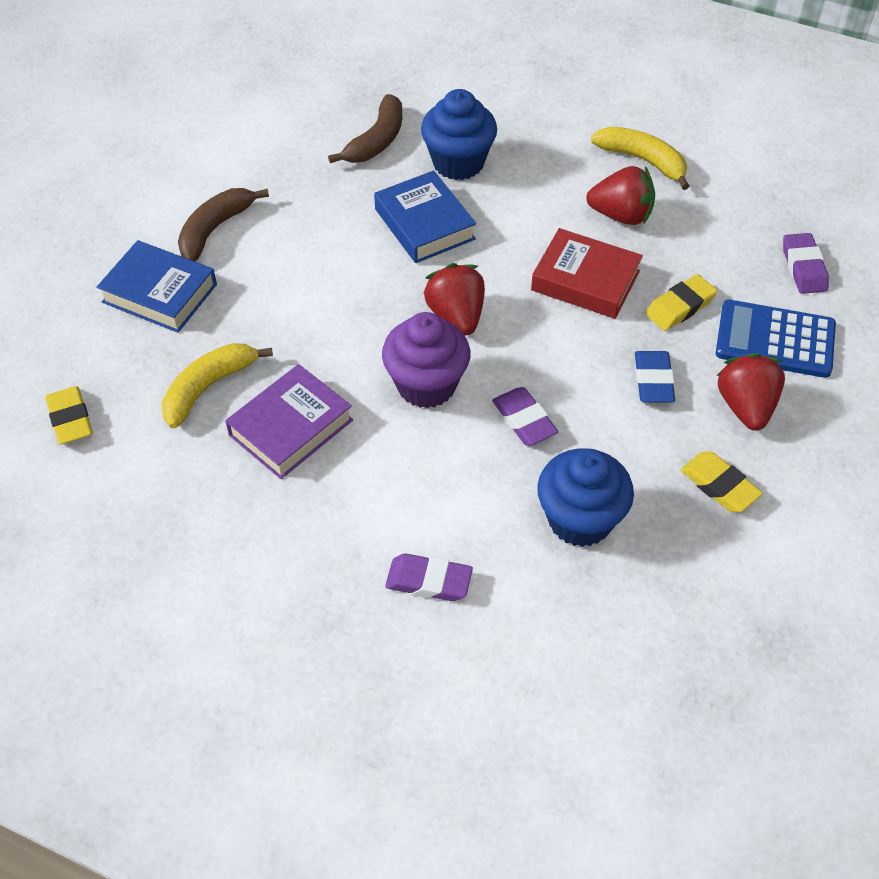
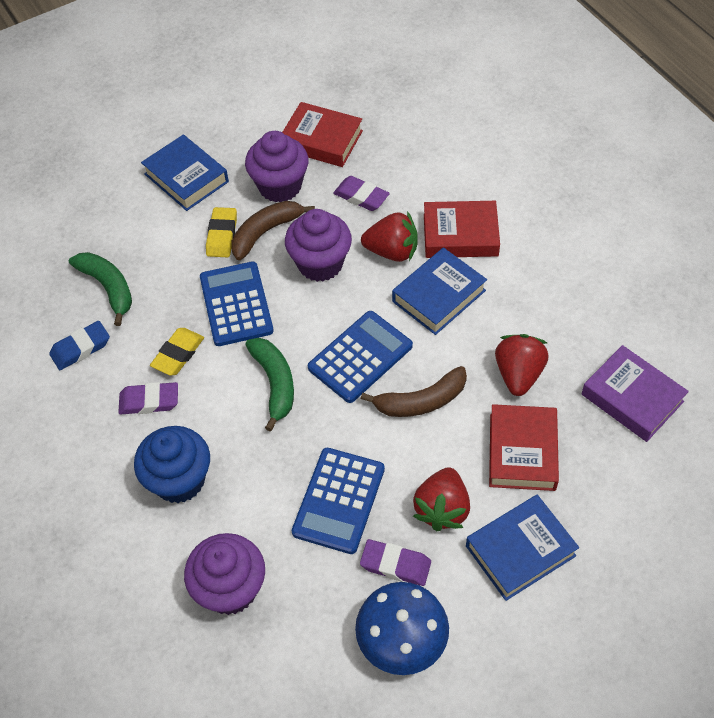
blue book: 2 -> 3
blue calculator: 1 -> 3
blue cupcake: 2 -> 1
blue mushroom: 0 -> 1
green banana: 0 -> 2
purple cupcake: 1 -> 3
red book: 1 -> 3
yellow banana: 2 -> 0
yellow eraser: 3 -> 2

